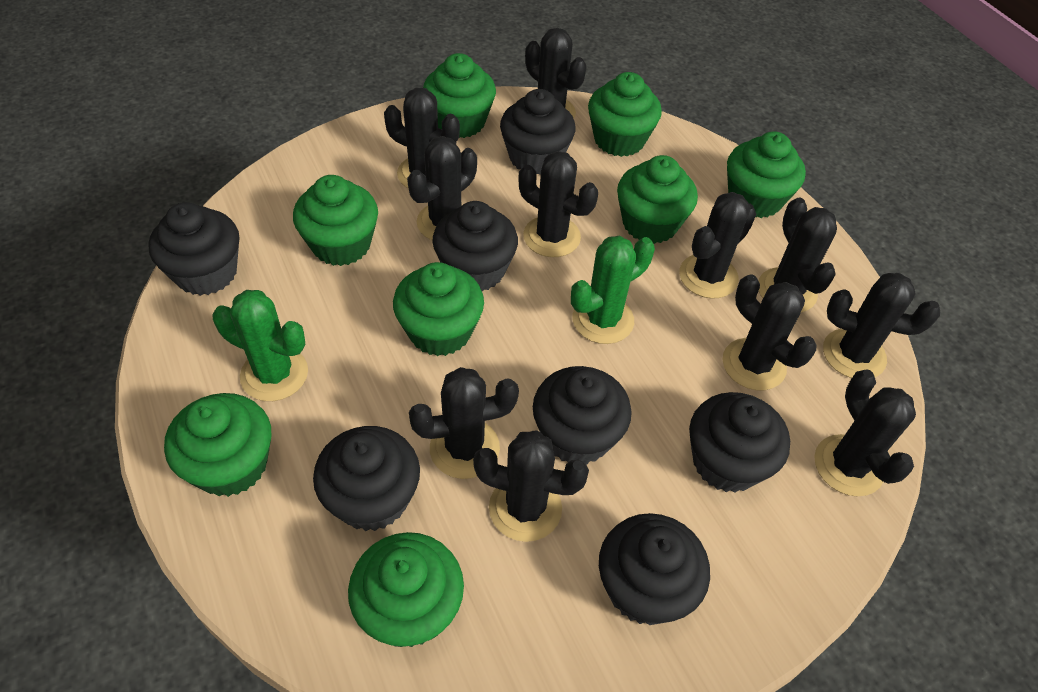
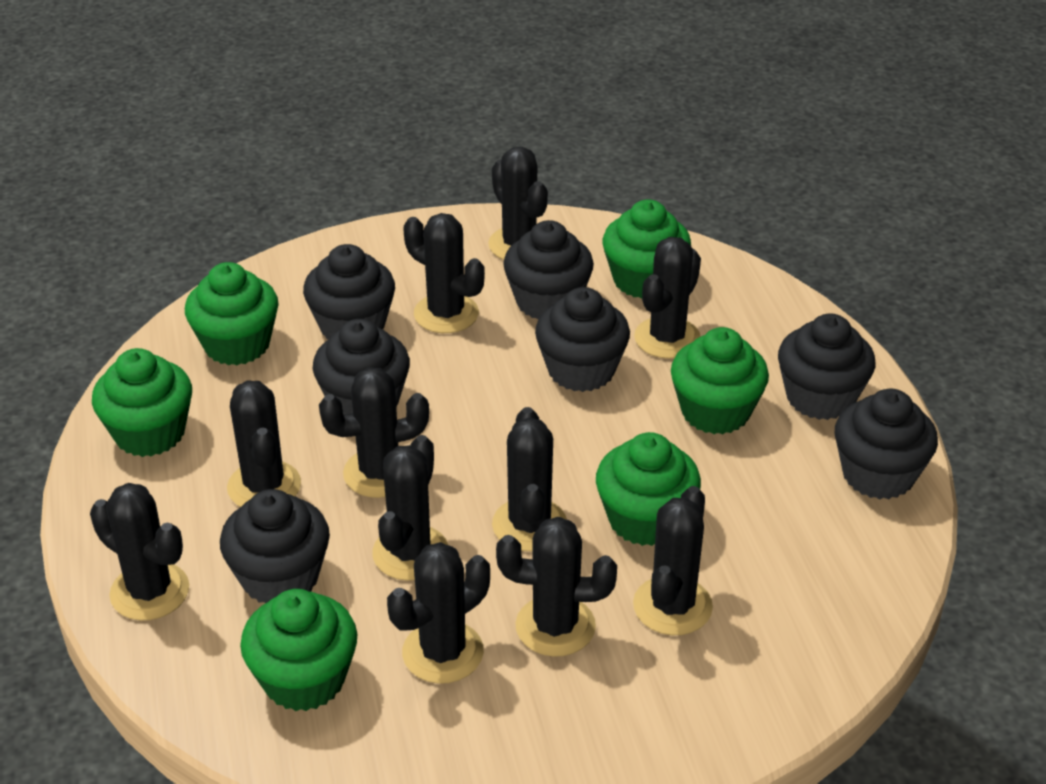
green cactus: 2 -> 0
green cupcake: 8 -> 6

